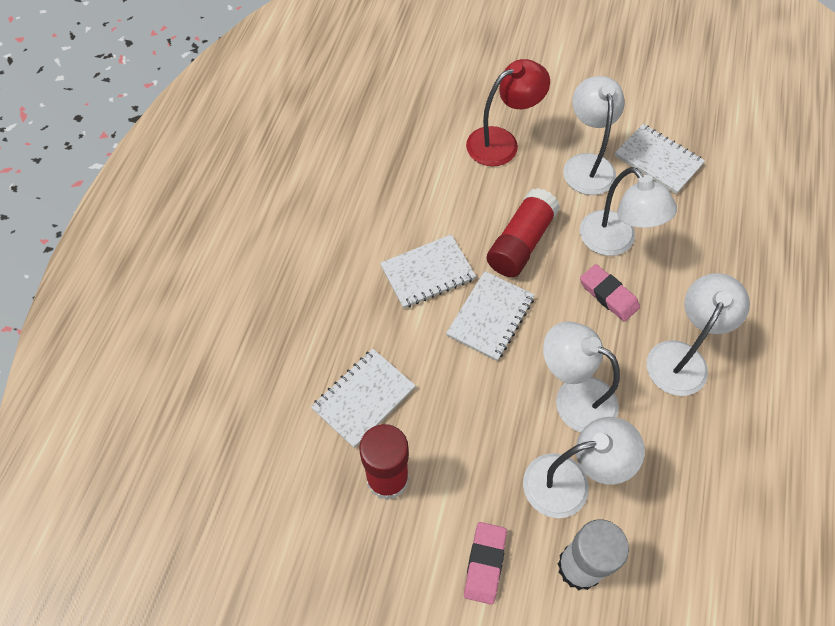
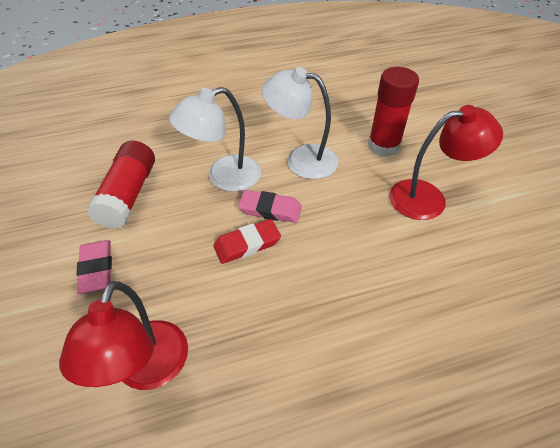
red eraser: 0 -> 1
red lamp: 1 -> 2
white glue stick: 1 -> 0
white lamp: 5 -> 2
white notebook: 4 -> 0

